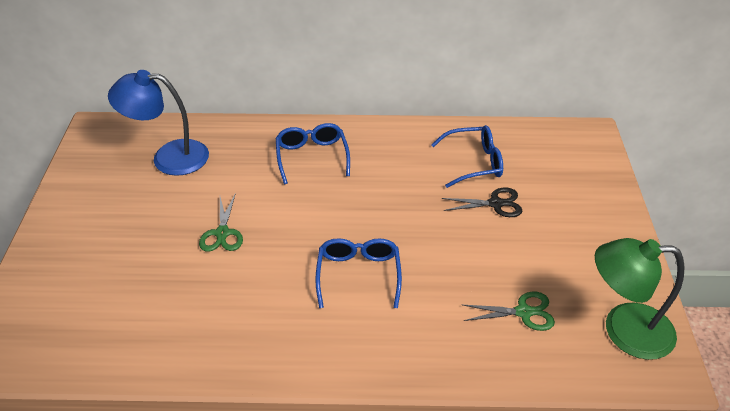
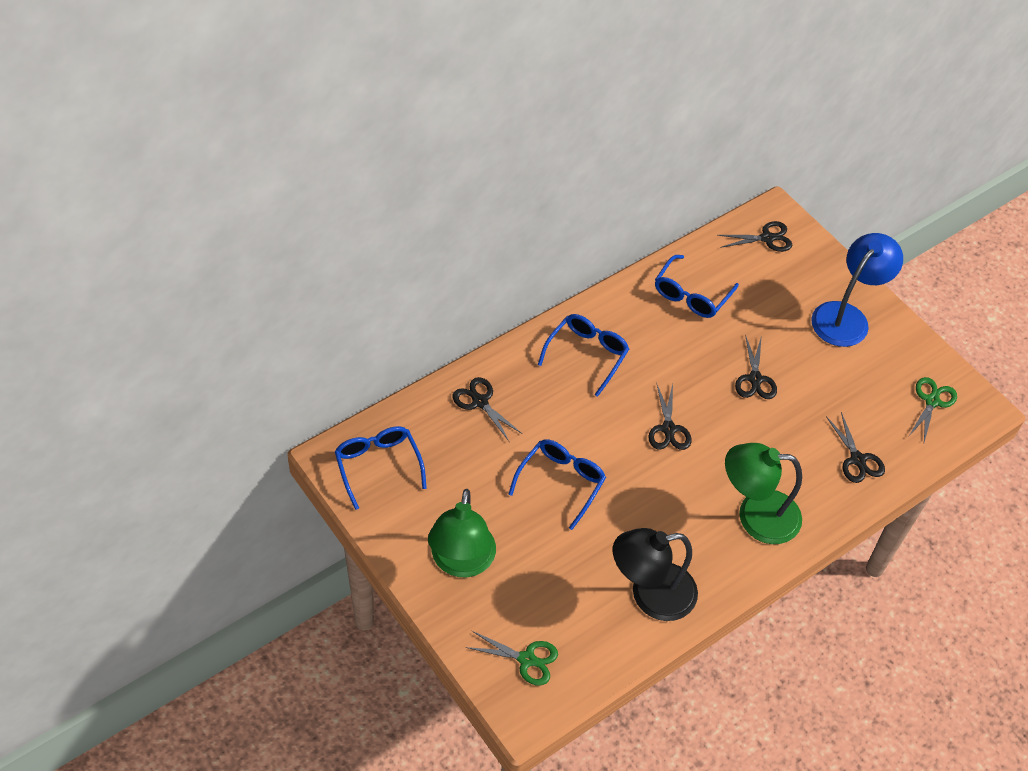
black lamp: 0 -> 1
black scissors: 1 -> 5
blue glasses: 3 -> 4
green lamp: 1 -> 2

